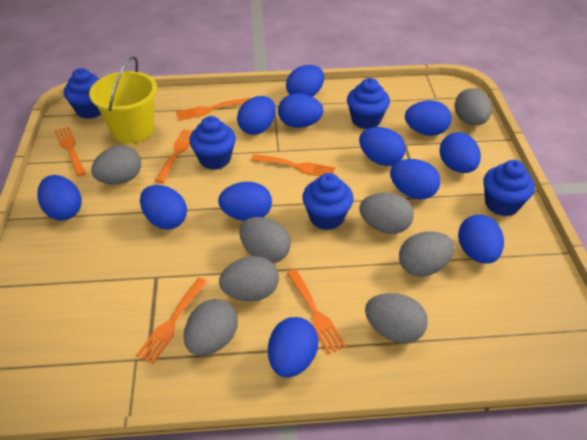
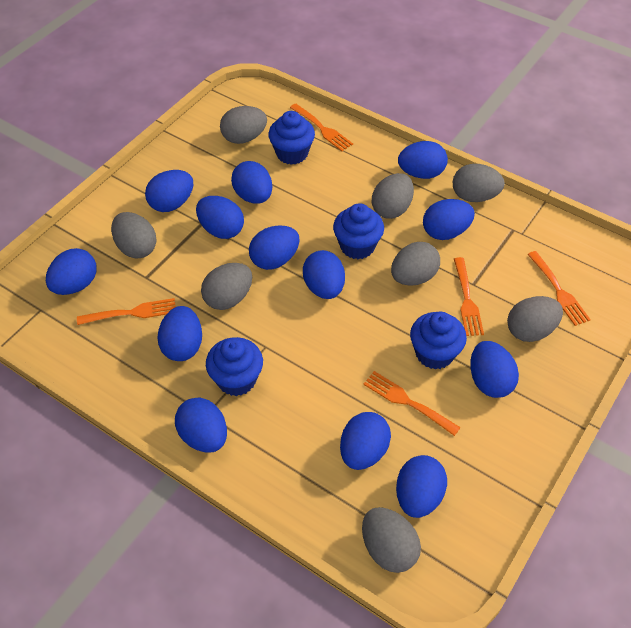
blue cupcake: 5 -> 4
blue egg: 12 -> 13
orange fork: 6 -> 5
yellow bucket: 1 -> 0

